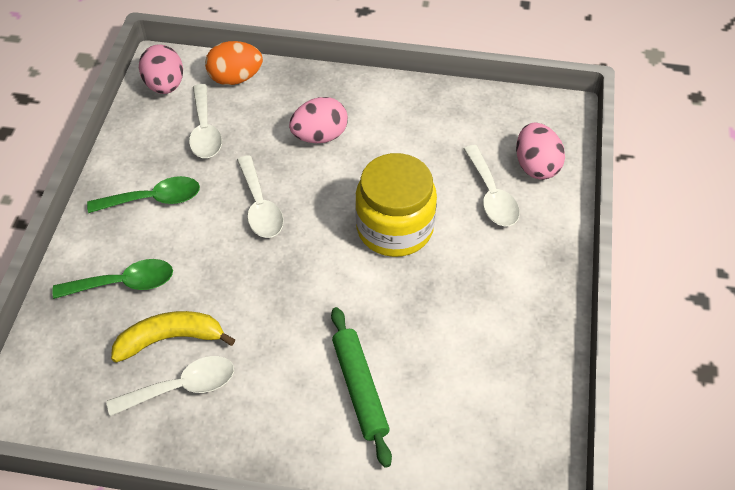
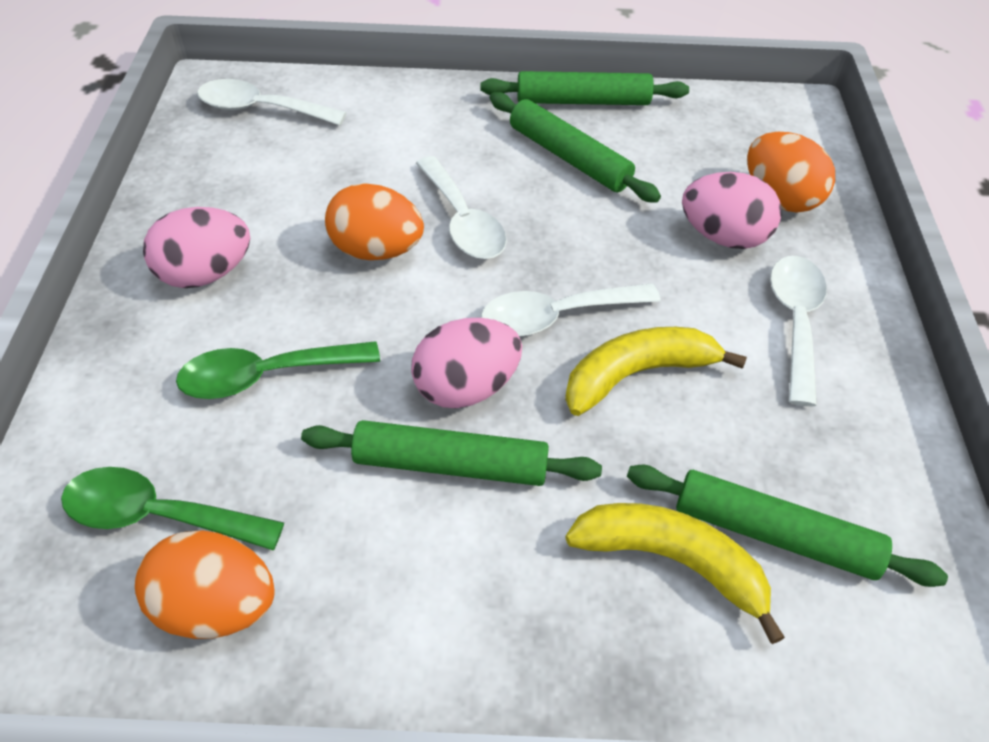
green rolling pin: 1 -> 4
orange egg: 1 -> 3
yellow banana: 1 -> 2
yellow jar: 1 -> 0

